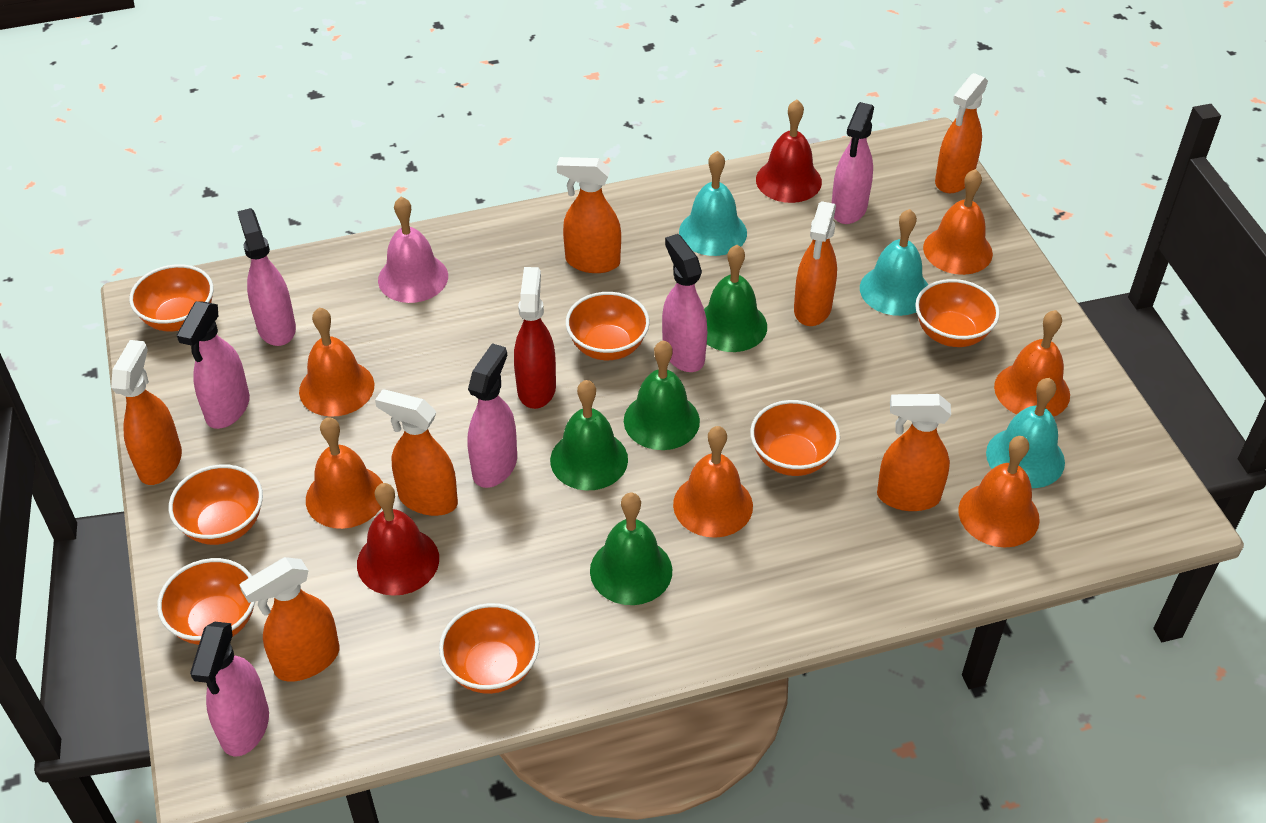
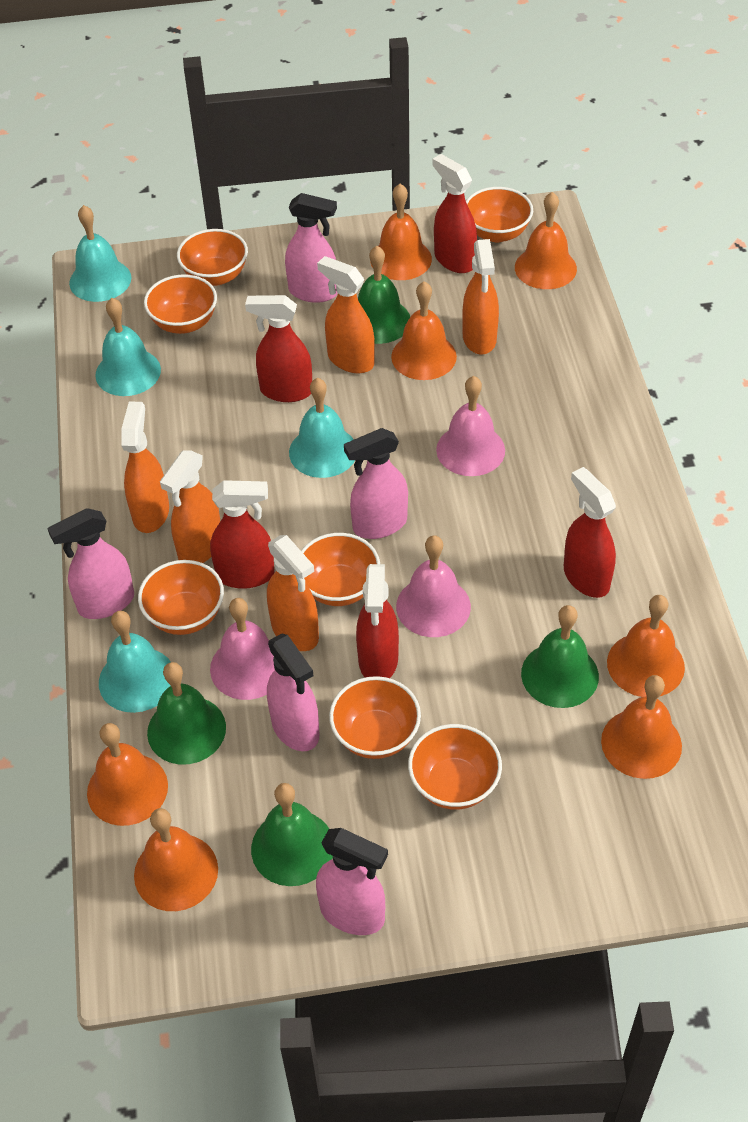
orange bell: 6 -> 7
orange spray bottle: 7 -> 5
pink bell: 1 -> 3
pink spray bottle: 6 -> 5
red bell: 2 -> 0
red spray bottle: 1 -> 5
turquoise bell: 3 -> 4

